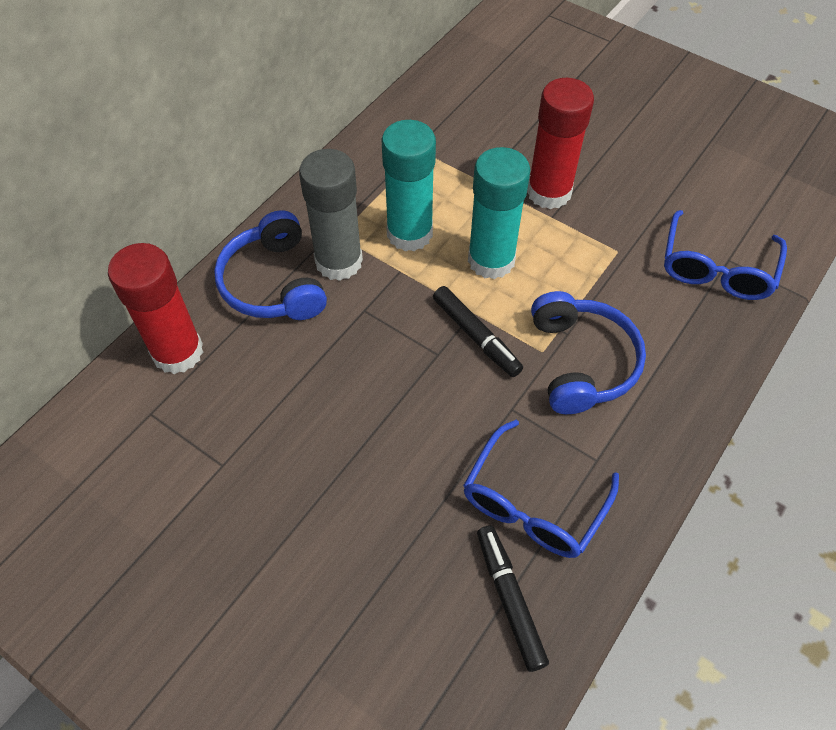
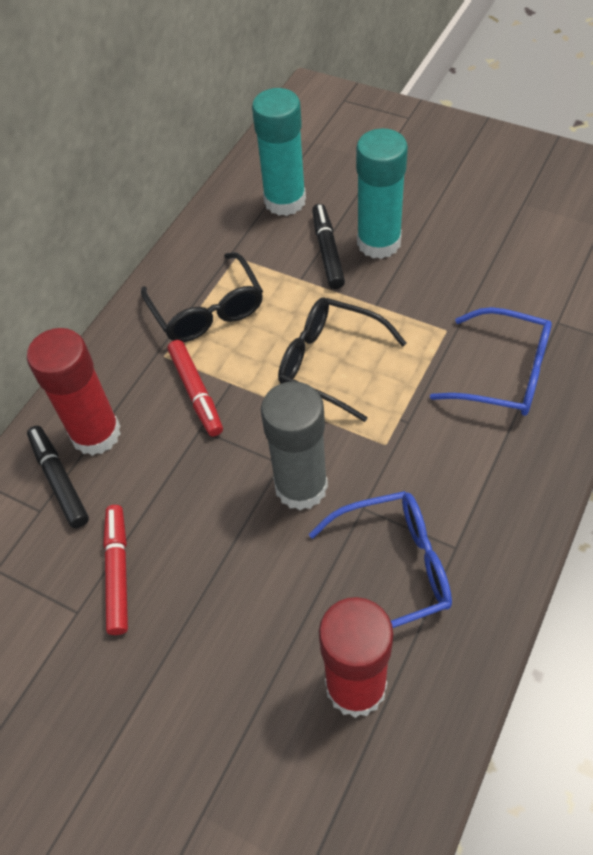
black glasses: 0 -> 2
blue headphones: 2 -> 0
red marker: 0 -> 2

